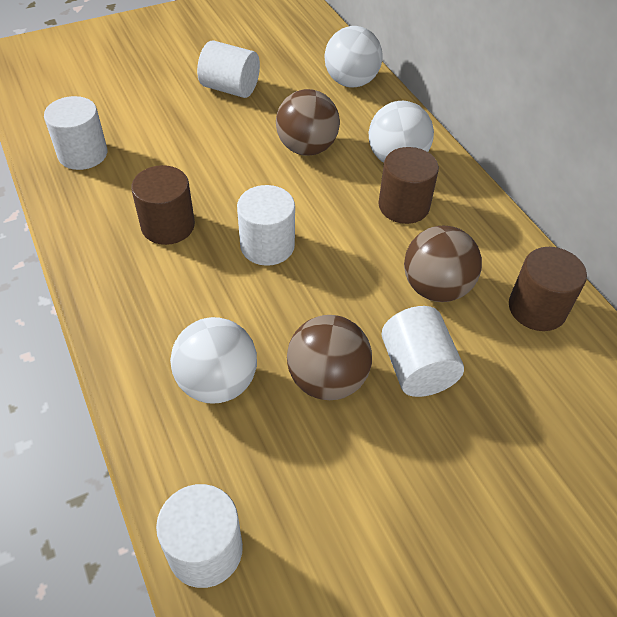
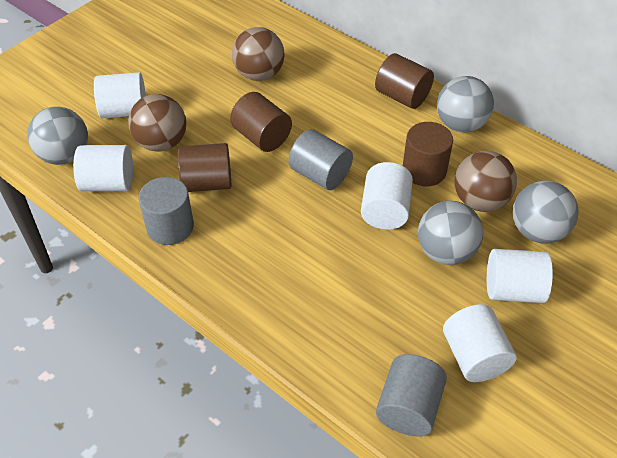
brown cylinder: 3 -> 4
grey ball: 0 -> 4
grey cylinder: 0 -> 3
white ball: 3 -> 0

